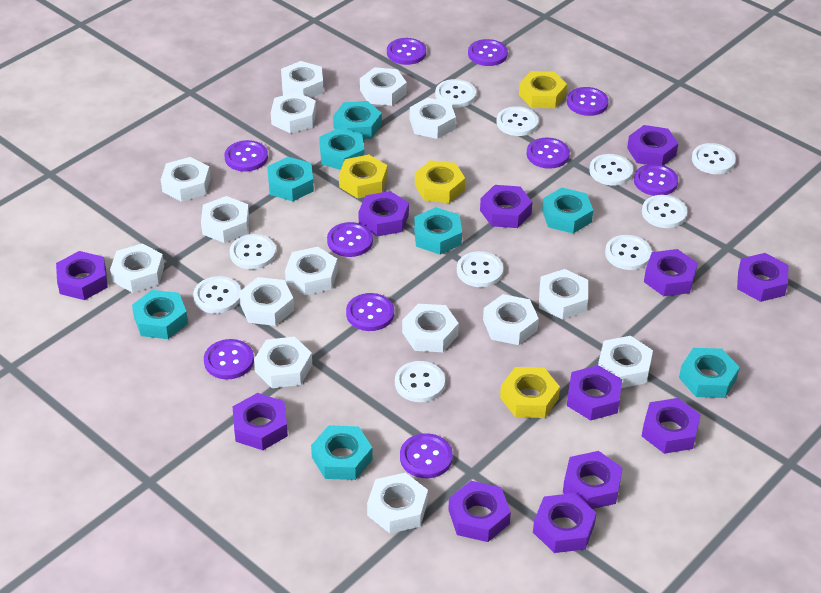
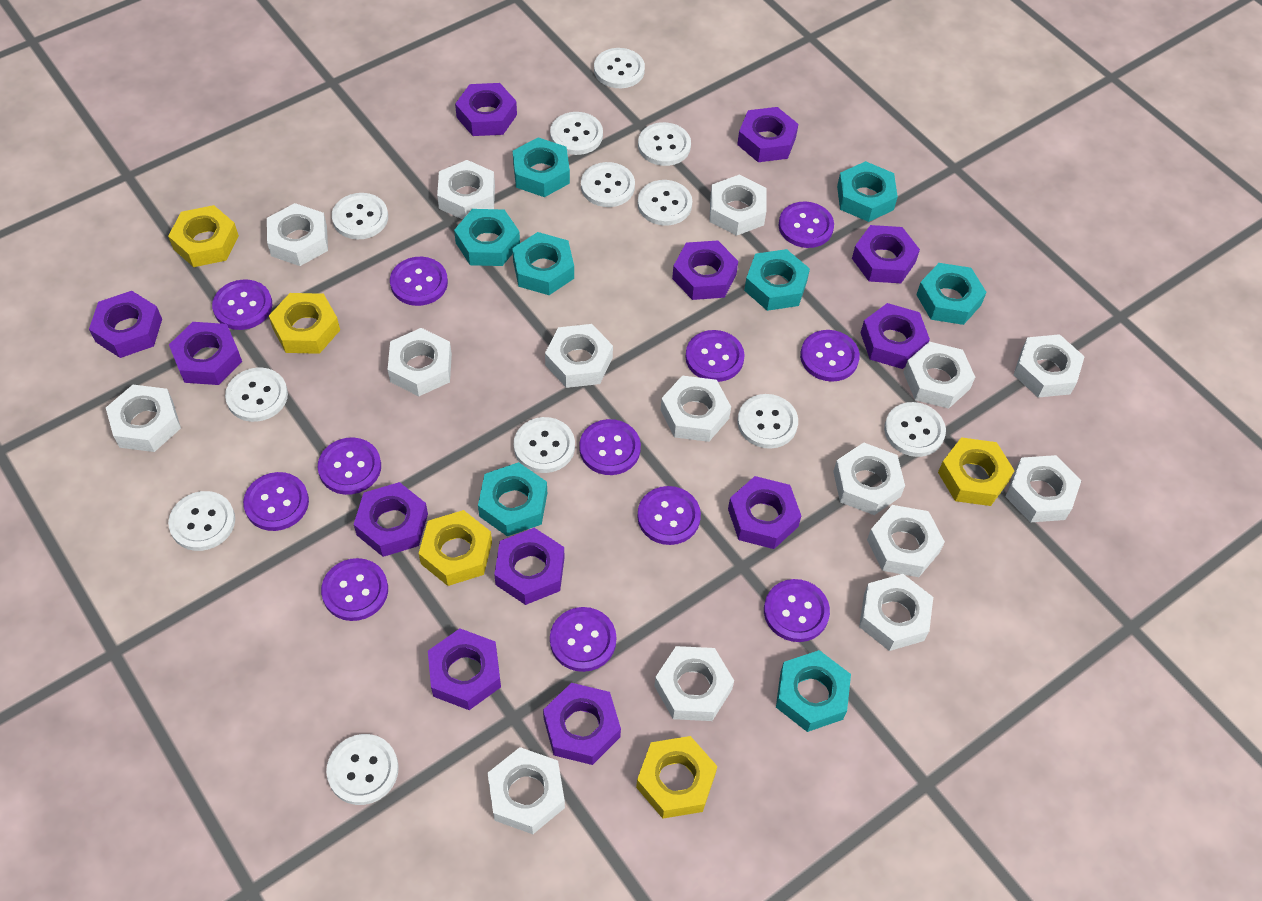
purple button: 10 -> 12
white button: 10 -> 12
yellow nut: 4 -> 5

